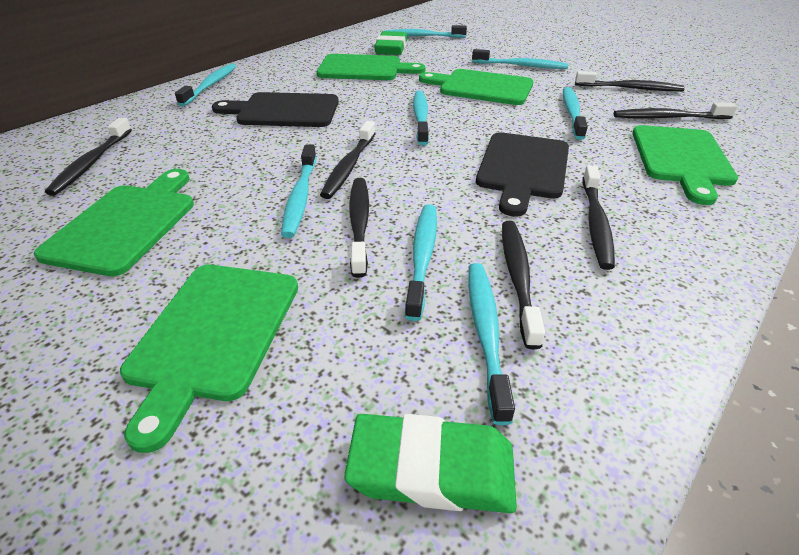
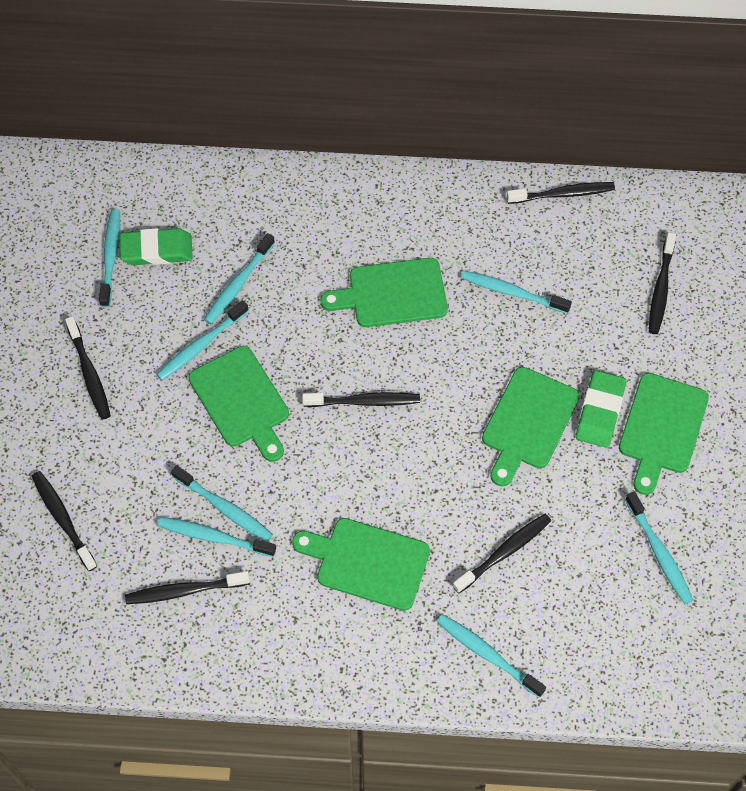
black cutting board: 2 -> 0

